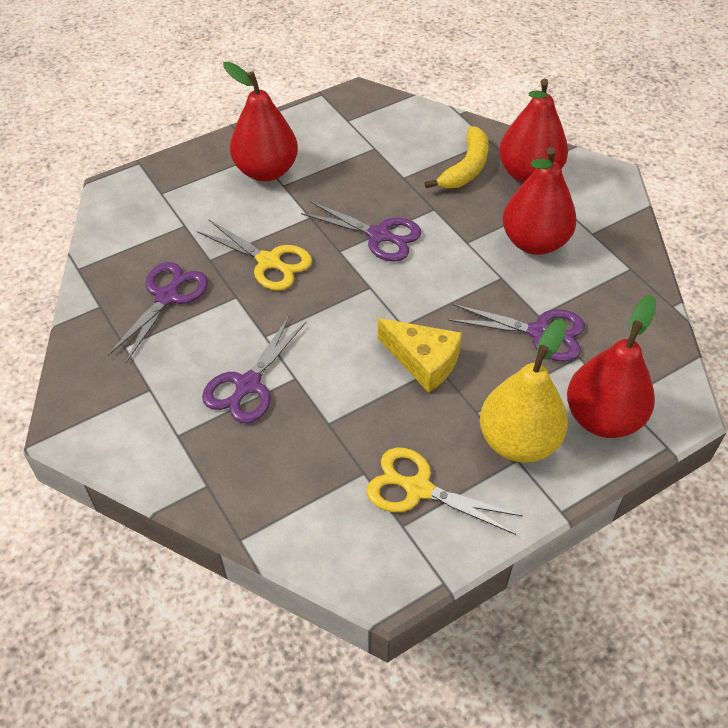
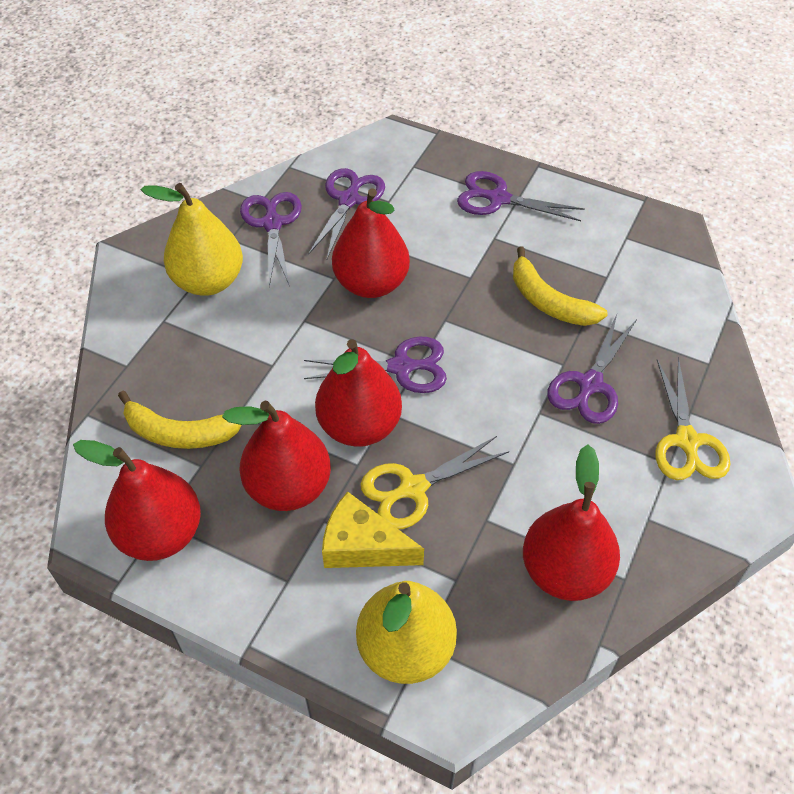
purple scissors: 4 -> 5
red pear: 4 -> 5
yellow banana: 1 -> 2
yellow pear: 1 -> 2

